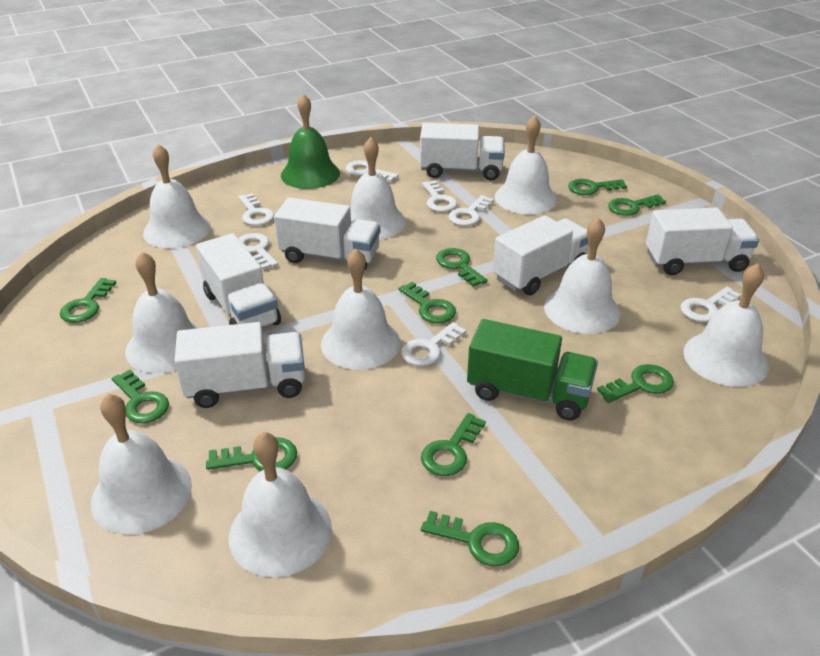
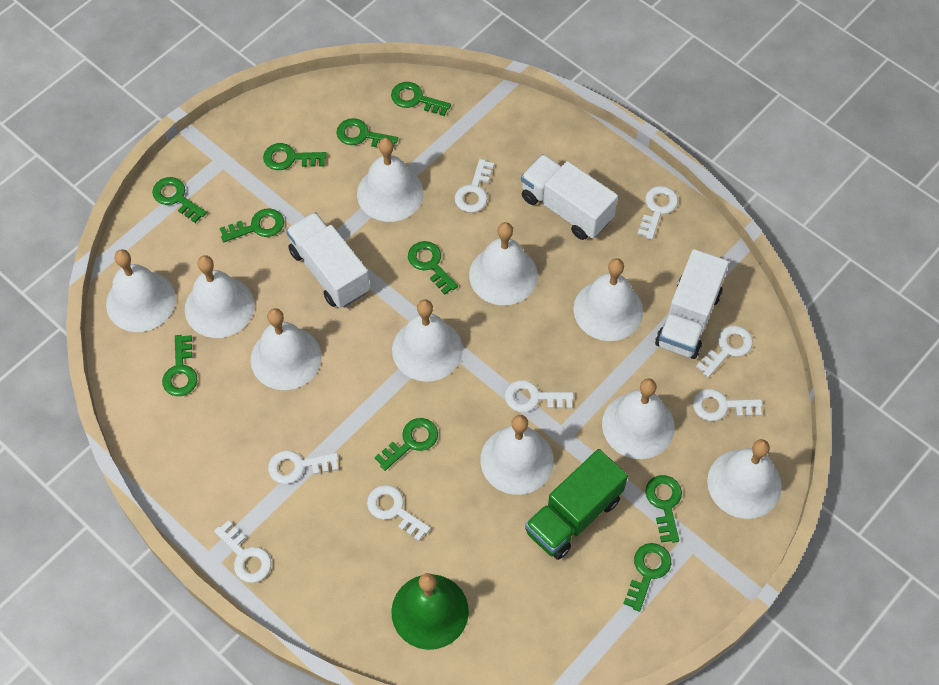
white bell: 9 -> 10
white key: 7 -> 8
white truck: 6 -> 3

